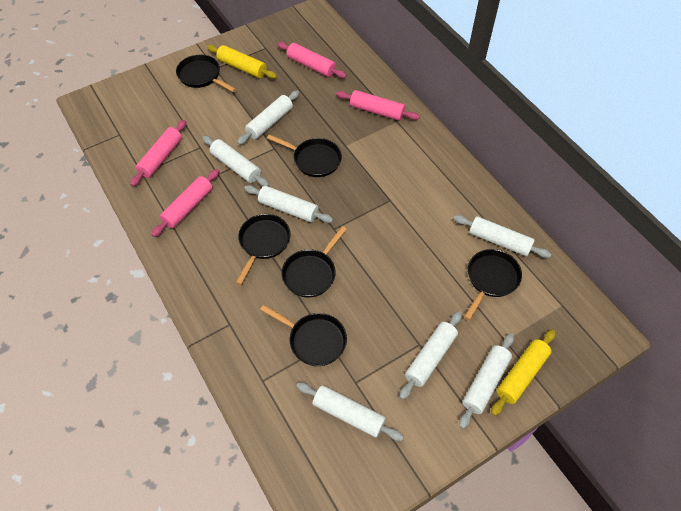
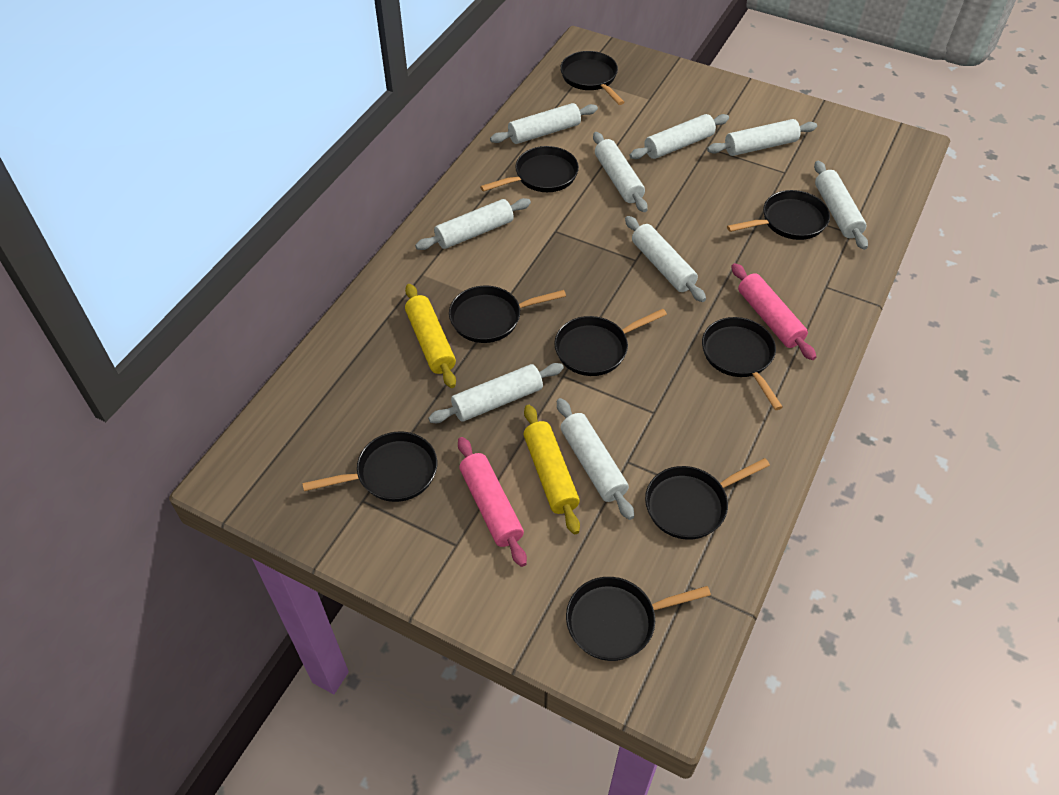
black pan: 6 -> 9
pink rolling pin: 4 -> 2
white rolling pin: 7 -> 9

